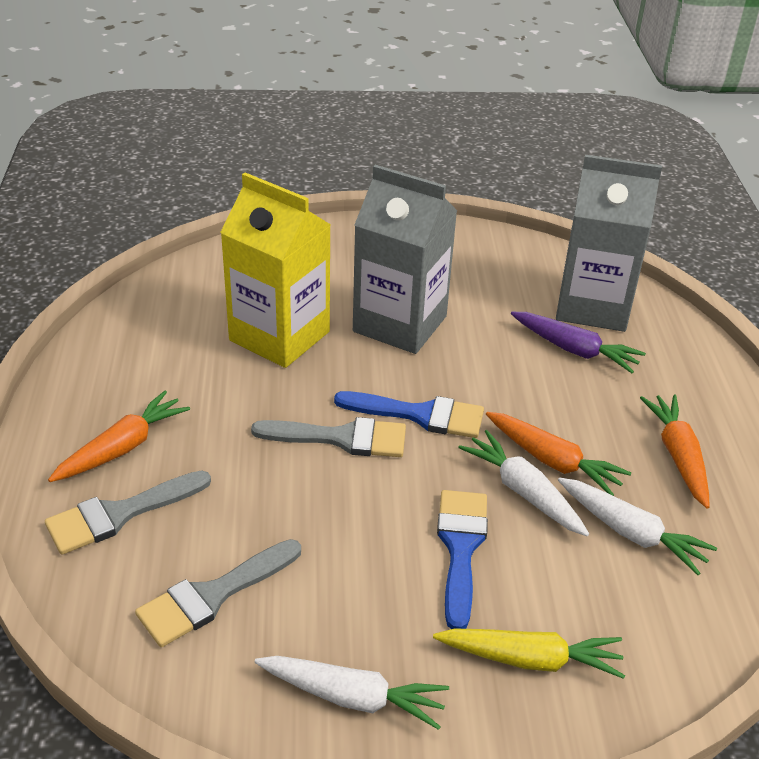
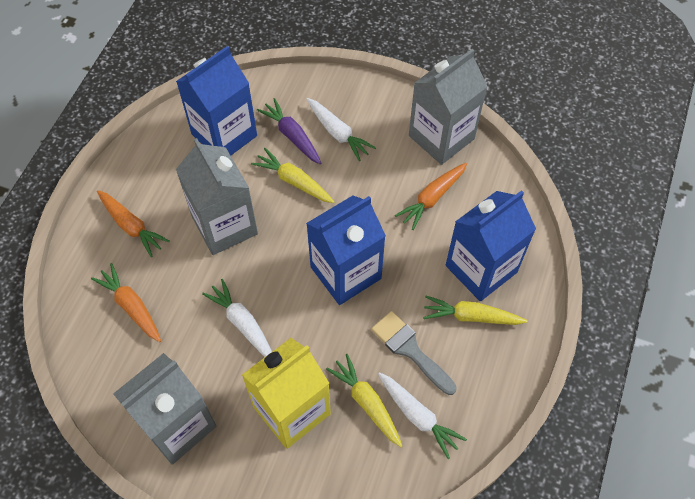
blue brush: 2 -> 0
blue carton: 0 -> 3
grey brush: 3 -> 1
grey carton: 2 -> 3
yellow carrot: 1 -> 3

